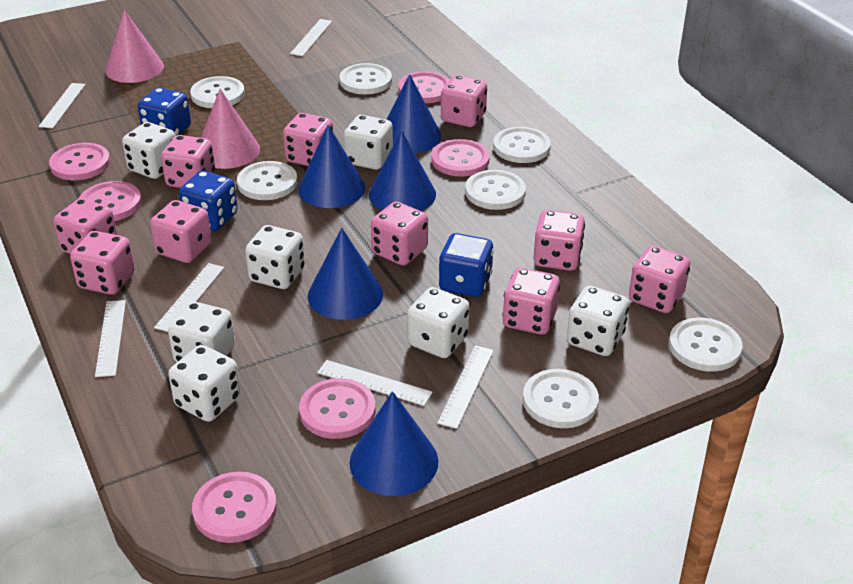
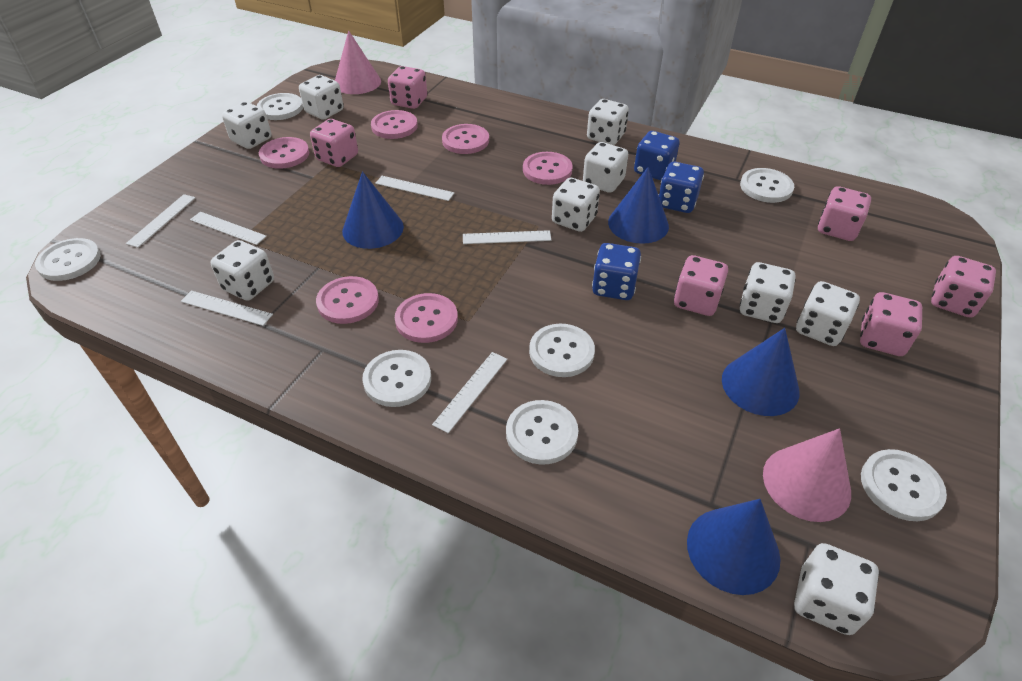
blue cone: 5 -> 4
pink dice: 10 -> 6
white dice: 7 -> 9

